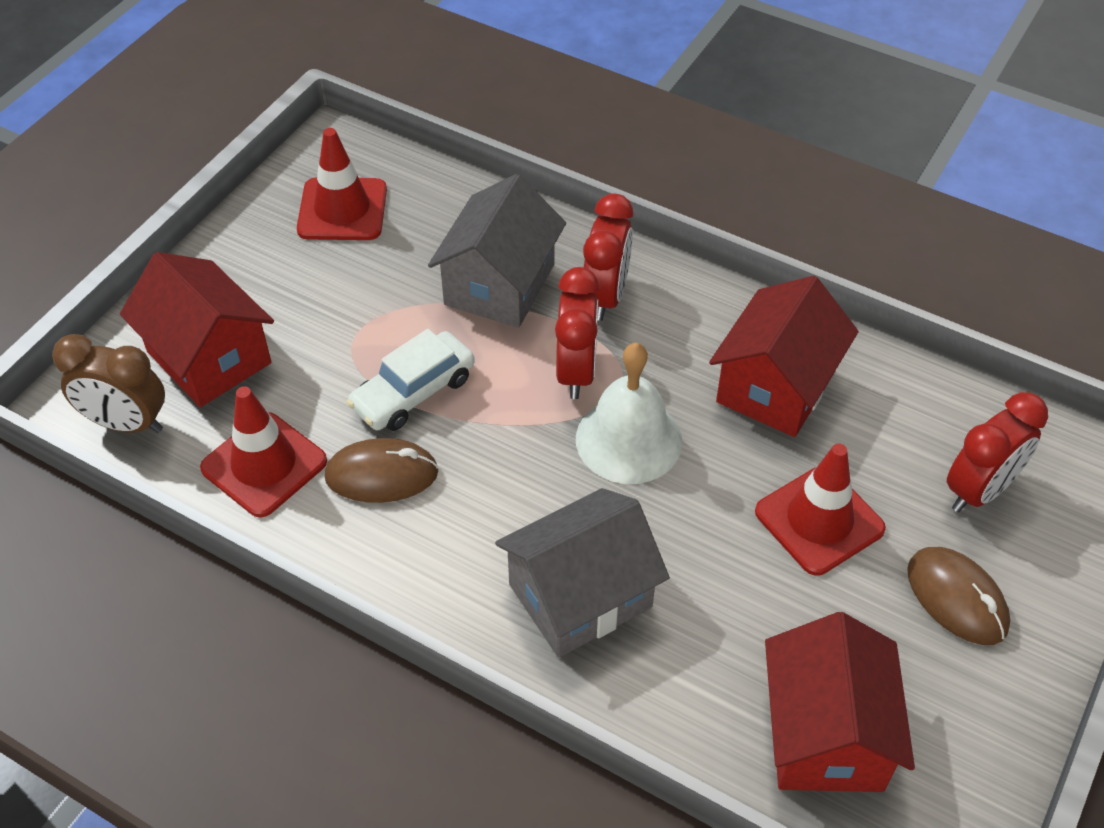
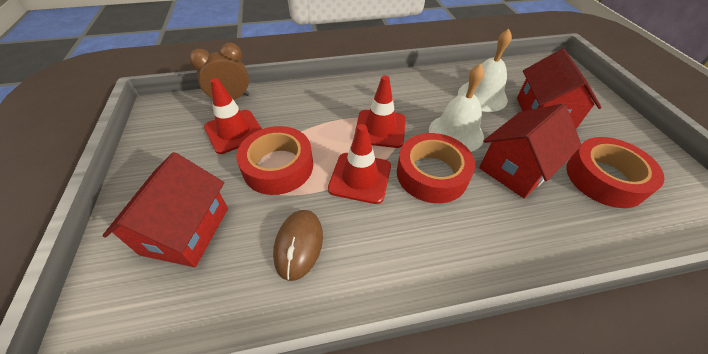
brown mouse: 2 -> 1
grey house: 2 -> 0
red clock: 3 -> 0
red tape: 0 -> 3
white bell: 1 -> 2
white car: 1 -> 0

